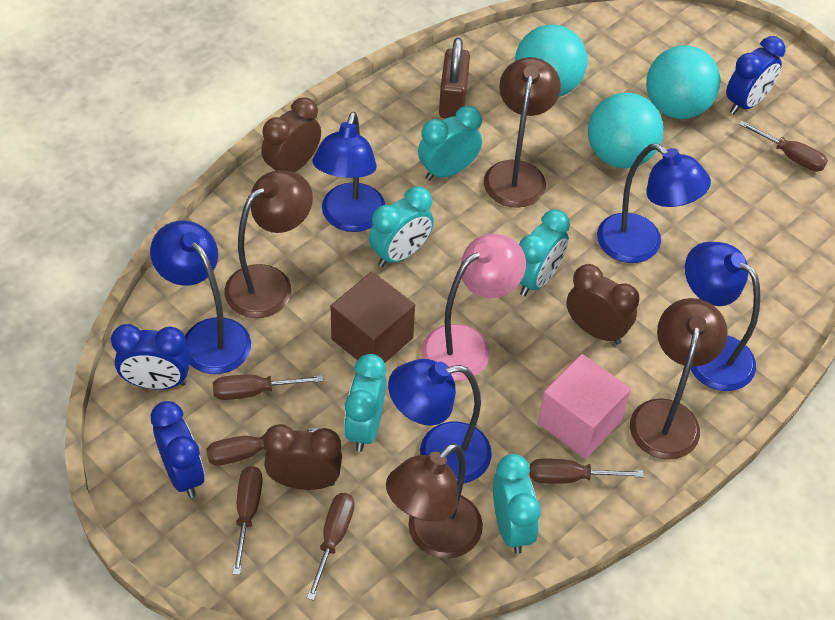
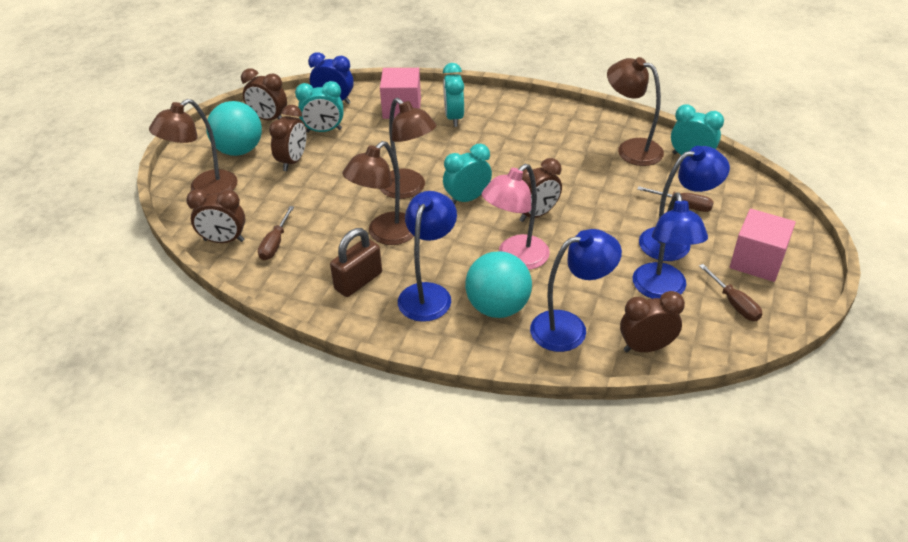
blue clock: 3 -> 1
blue lamp: 5 -> 4
brown clock: 3 -> 5
brown cube: 1 -> 0
brown screwdriver: 6 -> 3
pink cube: 1 -> 2
turquoise ball: 3 -> 2
turquoise clock: 5 -> 4

